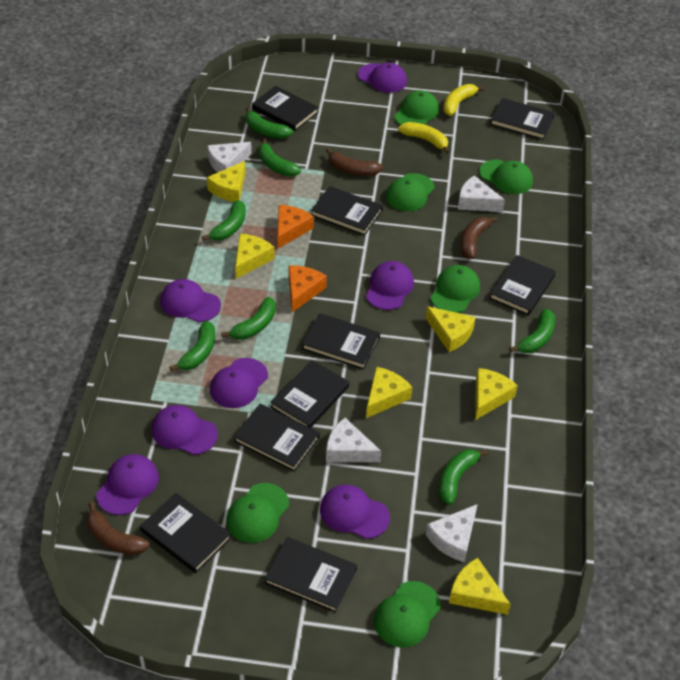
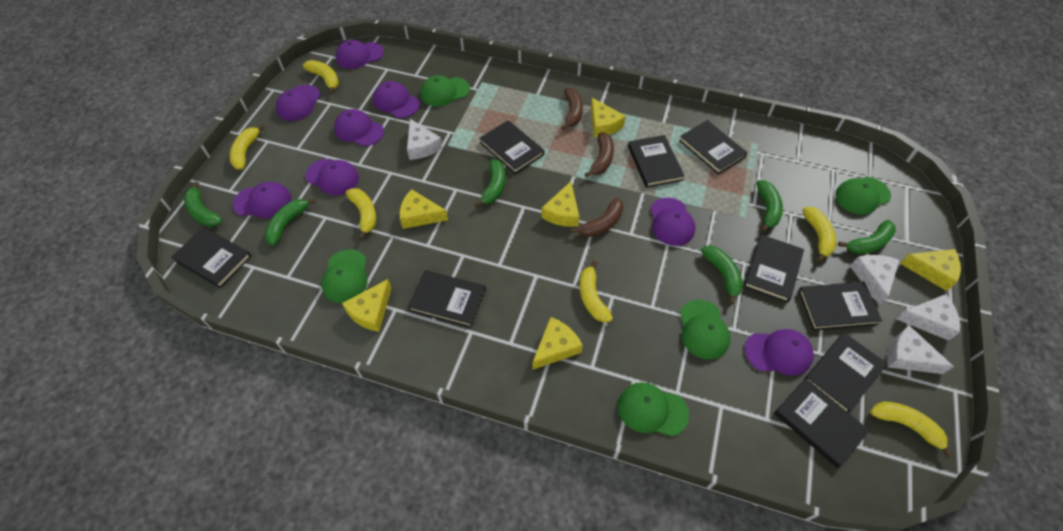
green banana: 7 -> 6
green cap: 6 -> 5
orange cheese: 2 -> 0
purple cap: 7 -> 8
yellow banana: 2 -> 6

